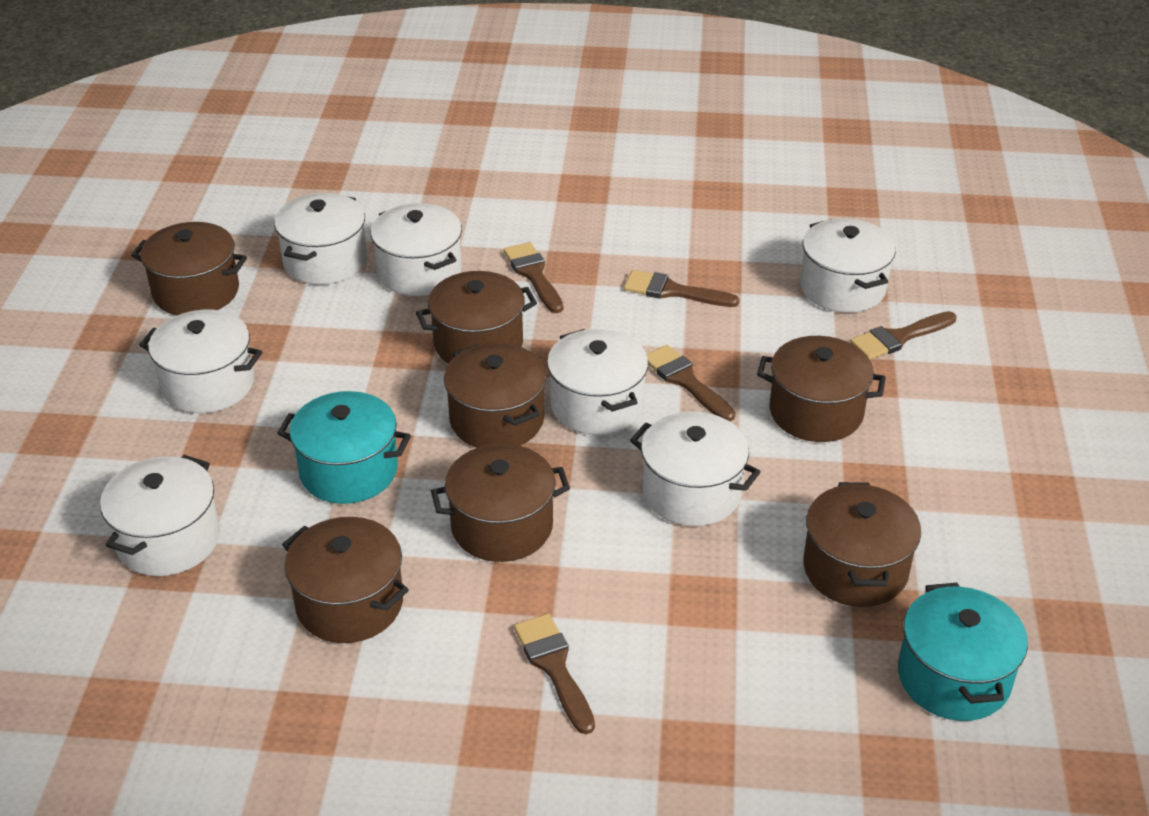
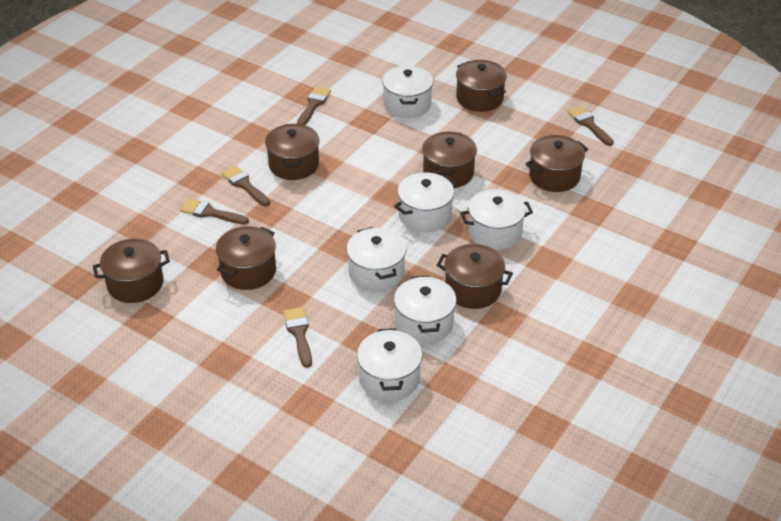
turquoise pot: 2 -> 0
white pot: 7 -> 6

